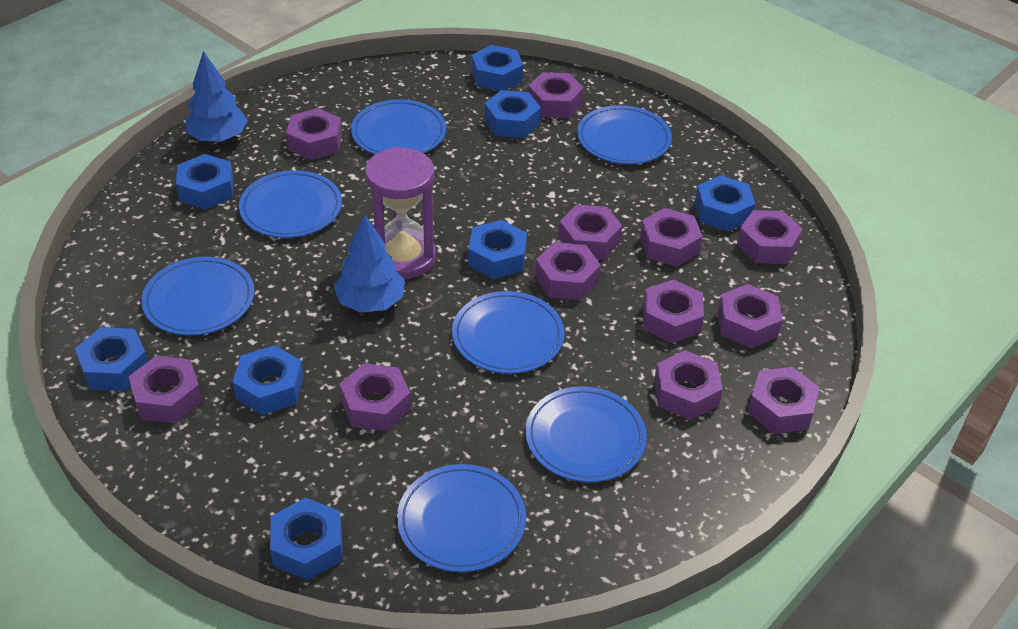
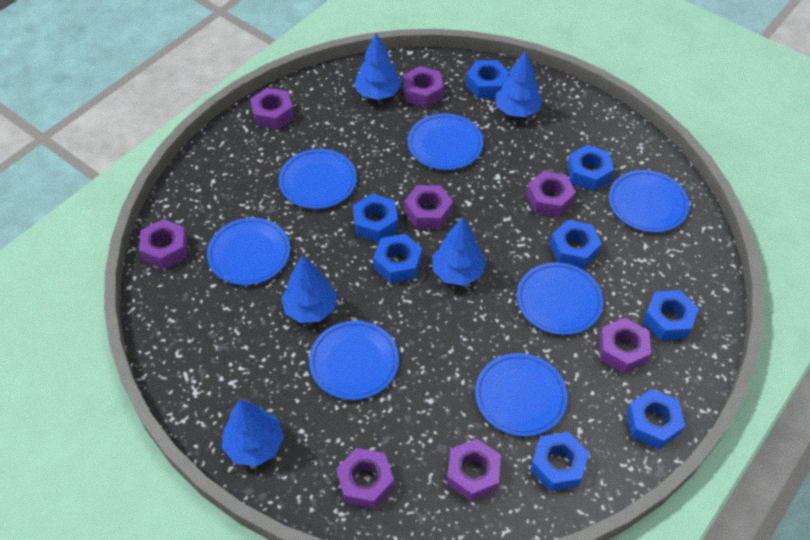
blue tree: 2 -> 5
purple hourglass: 1 -> 0
purple nut: 12 -> 8

